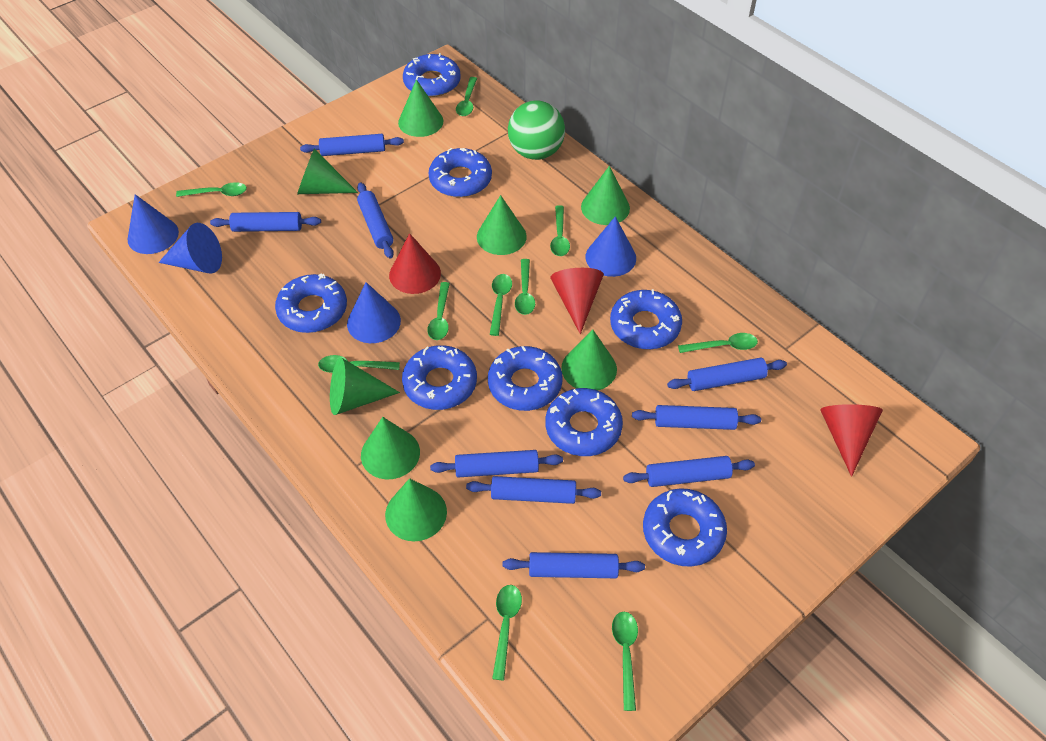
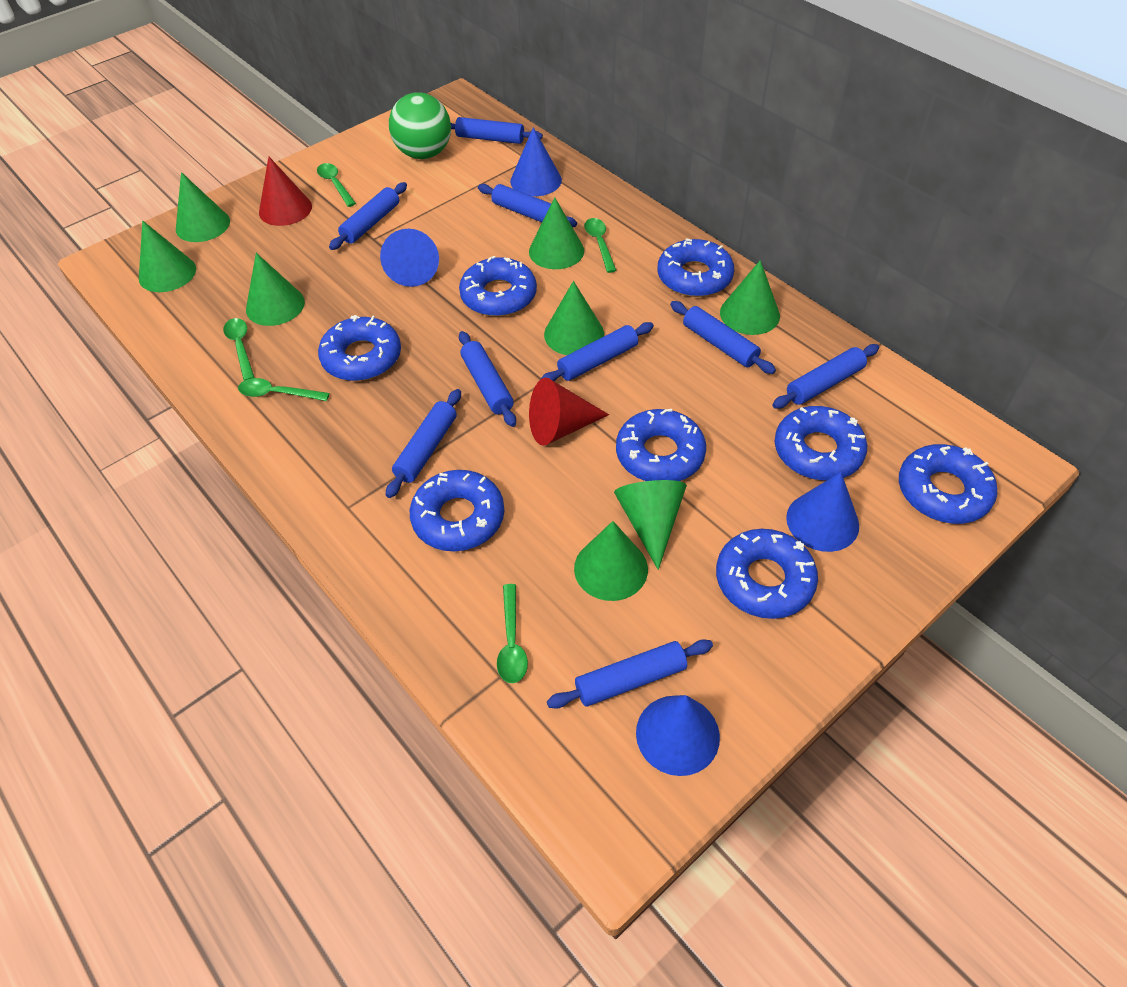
green spoon: 10 -> 5
red cone: 3 -> 2

